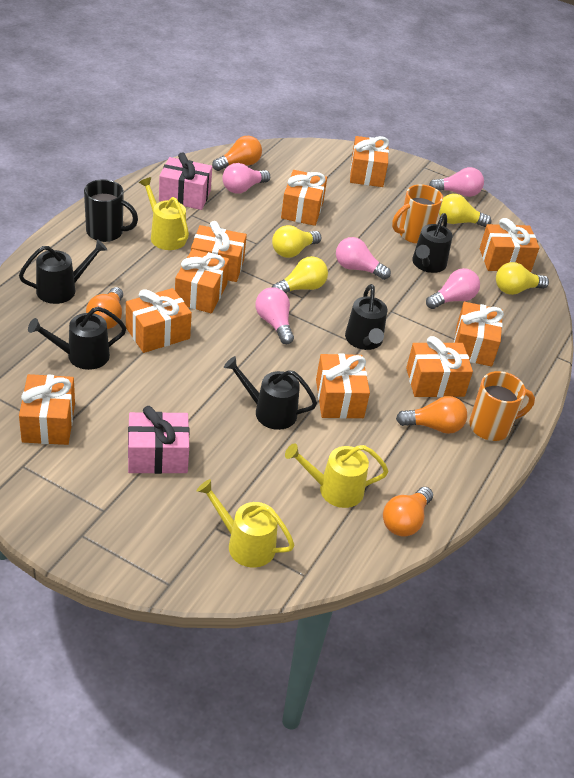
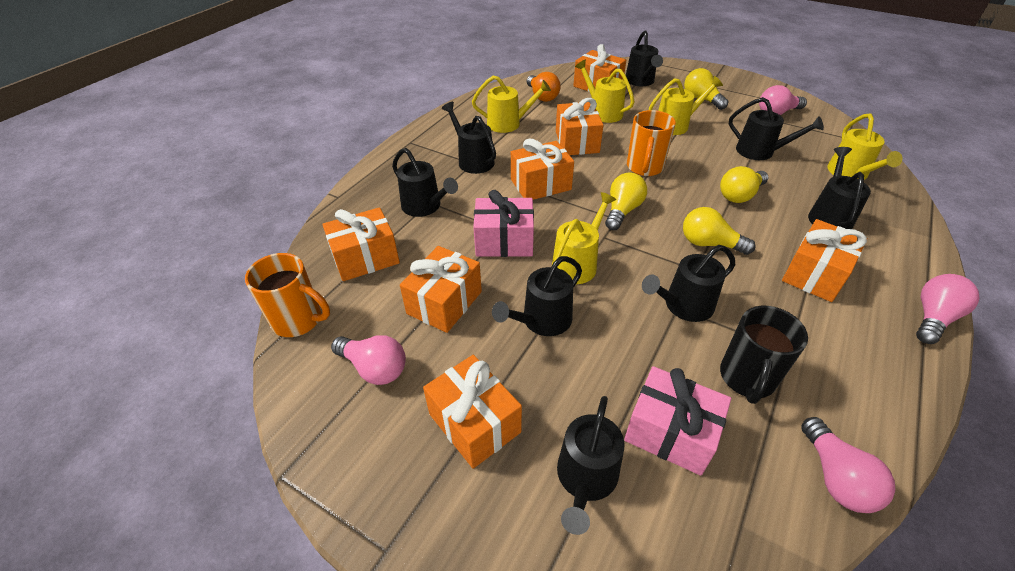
black watering can: 5 -> 8
orange gift: 10 -> 7
orange light bulb: 4 -> 1
pink light bulb: 5 -> 4
yellow watering can: 3 -> 5

